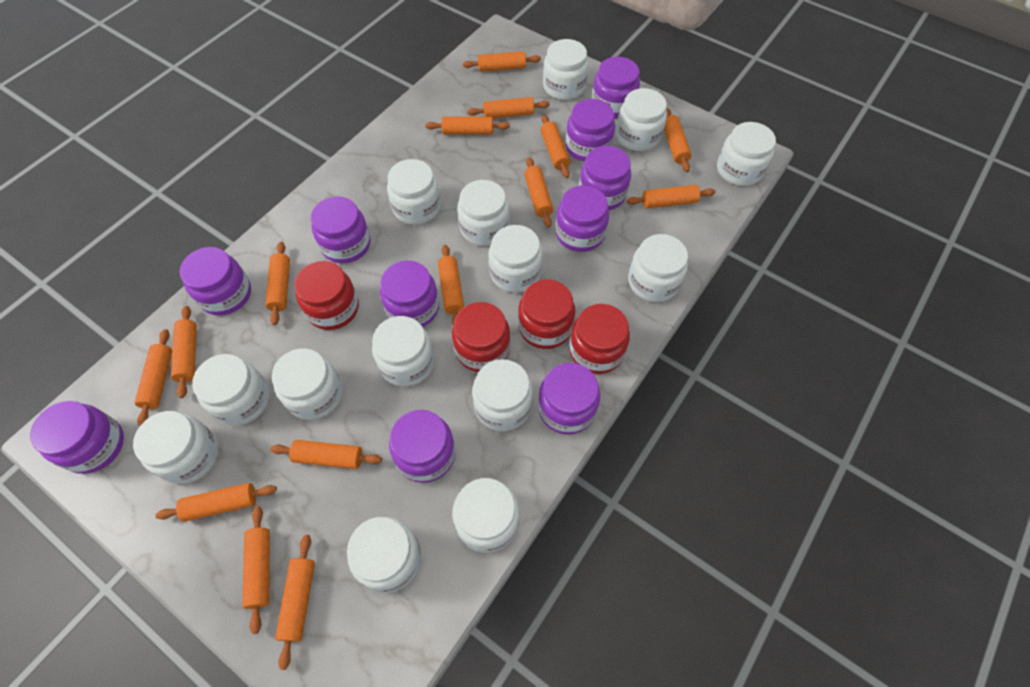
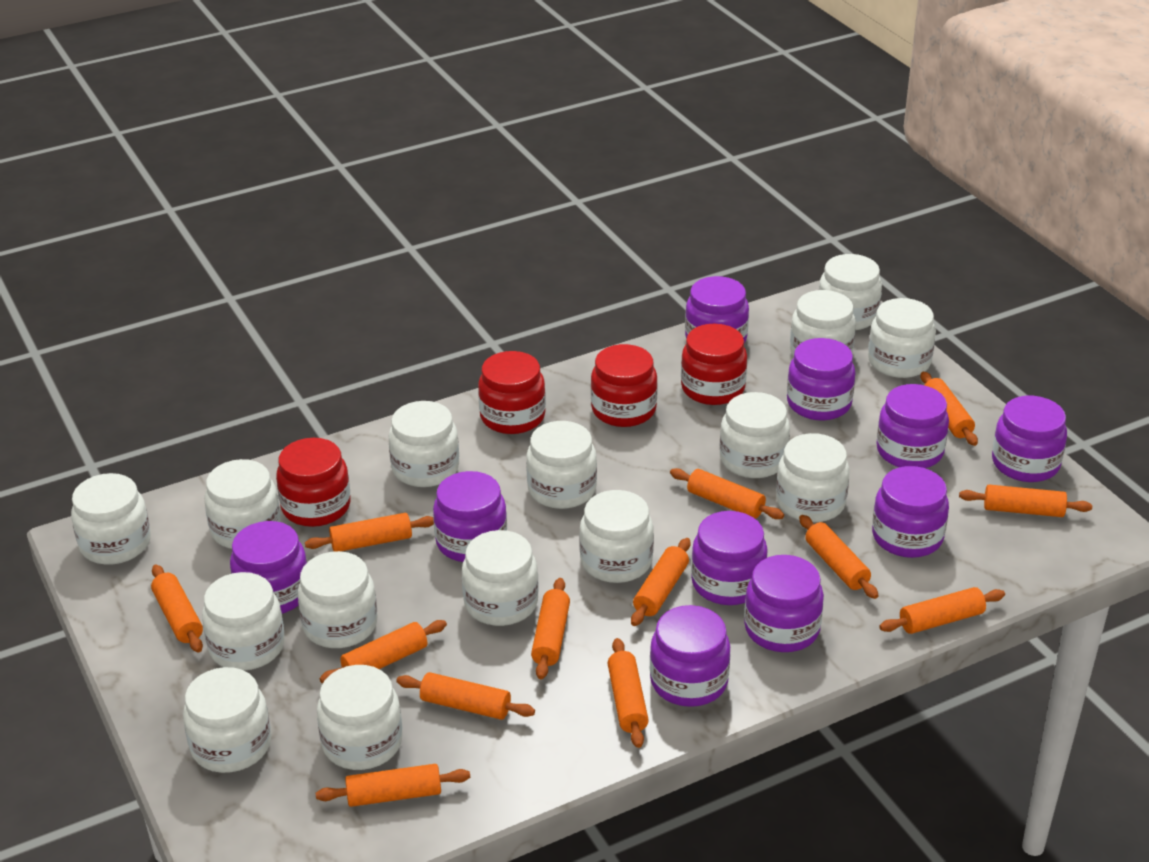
orange rolling pin: 15 -> 13
white jar: 14 -> 15

